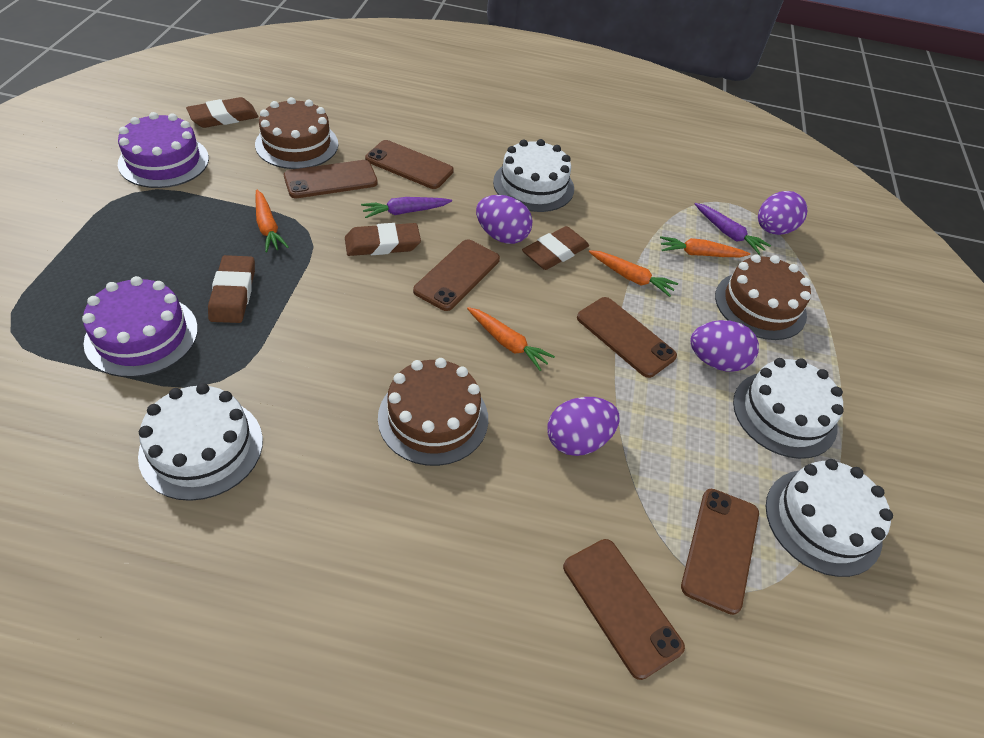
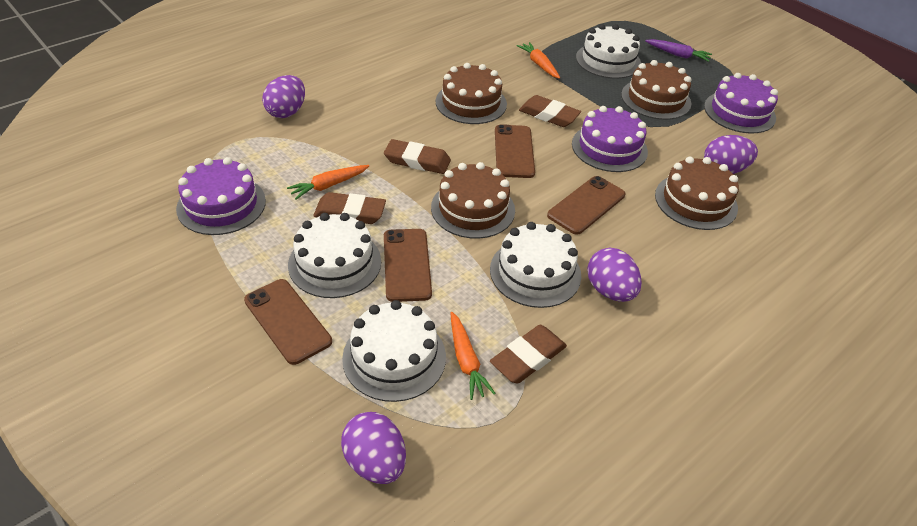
brown cake: 3 -> 4
brown phone: 6 -> 4
orange carrot: 4 -> 3
purple cake: 2 -> 3
purple carrot: 2 -> 1

